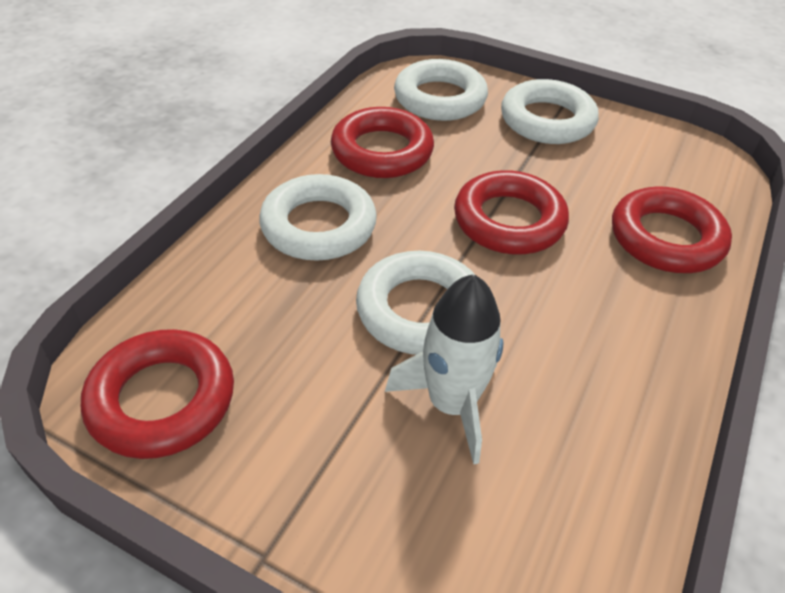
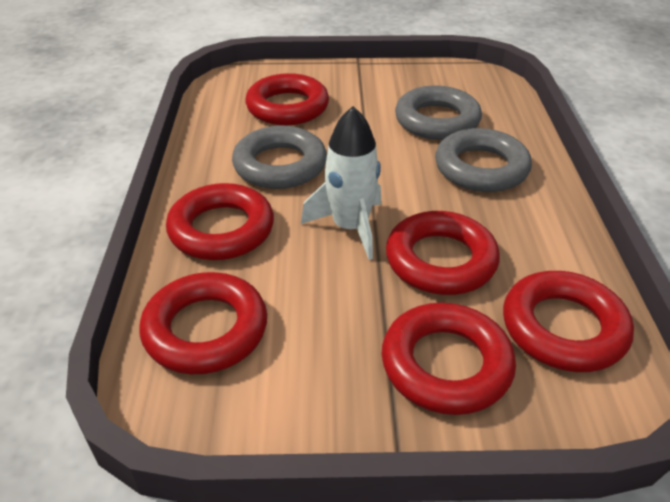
grey ring: 0 -> 3
red ring: 4 -> 6
white ring: 4 -> 0

